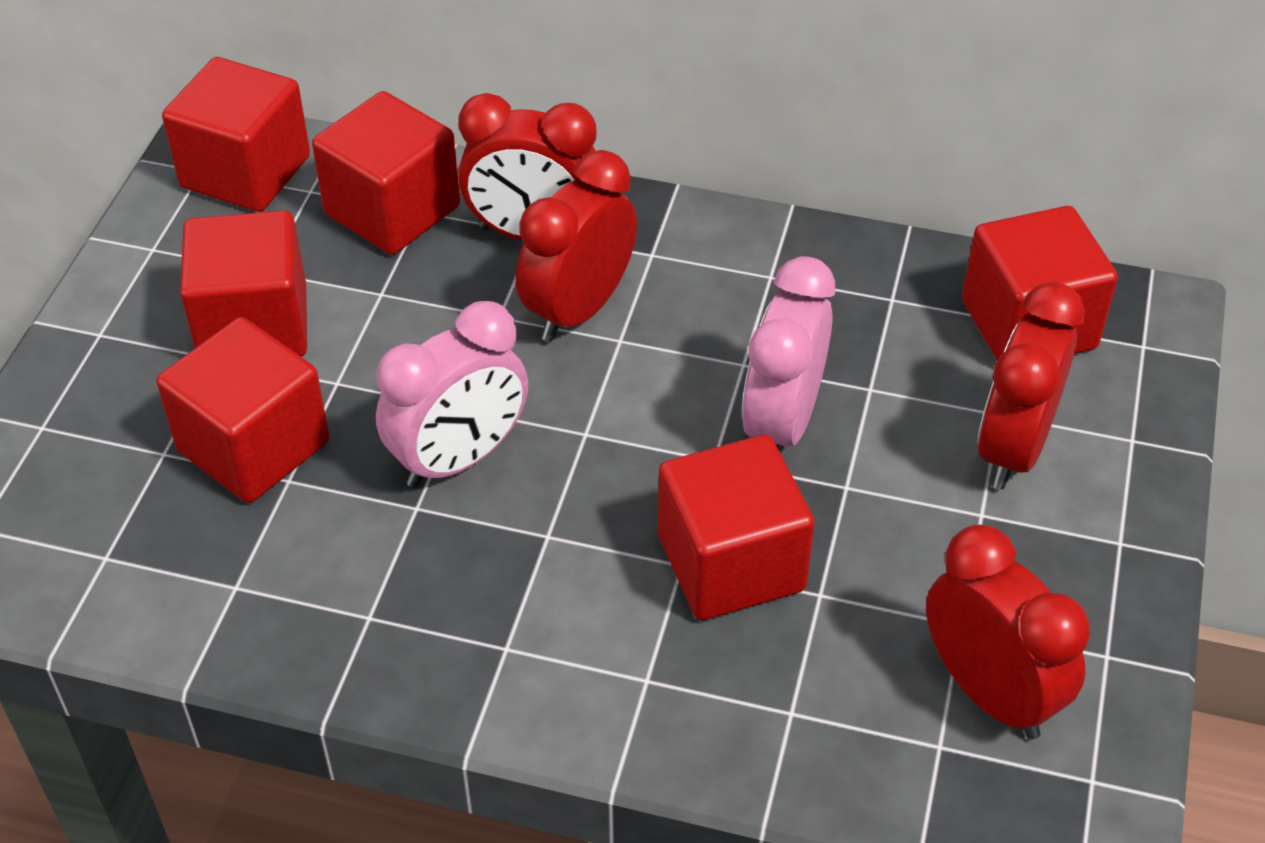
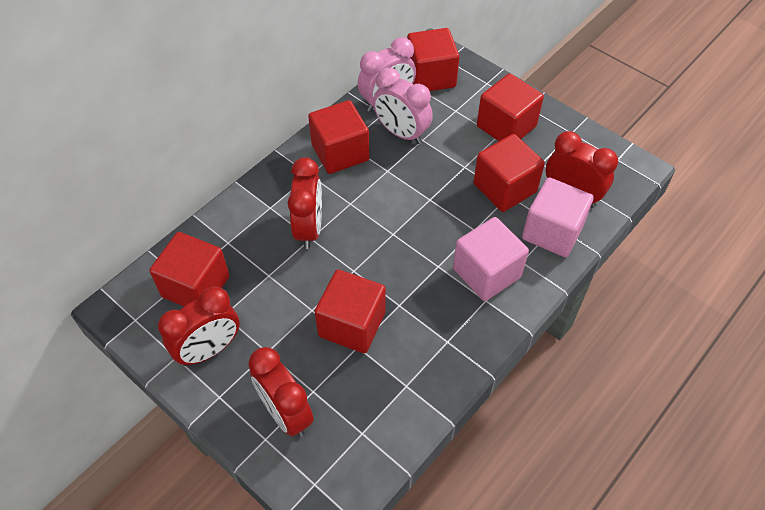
pink cube: 0 -> 2

